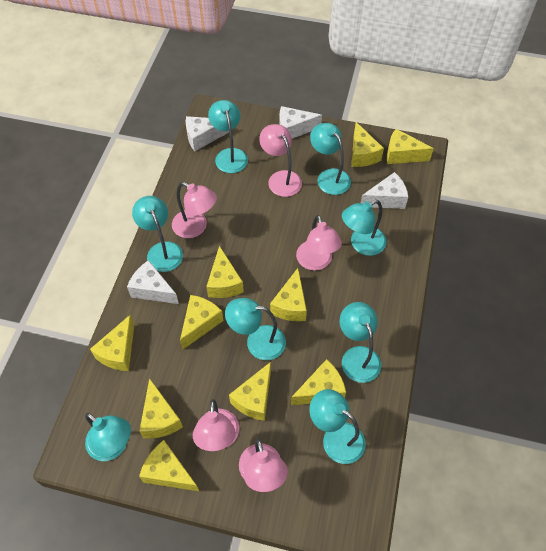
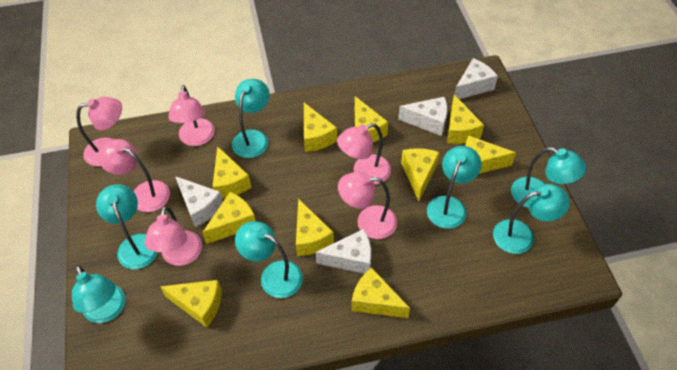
pink lamp: 5 -> 6
turquoise lamp: 8 -> 7

